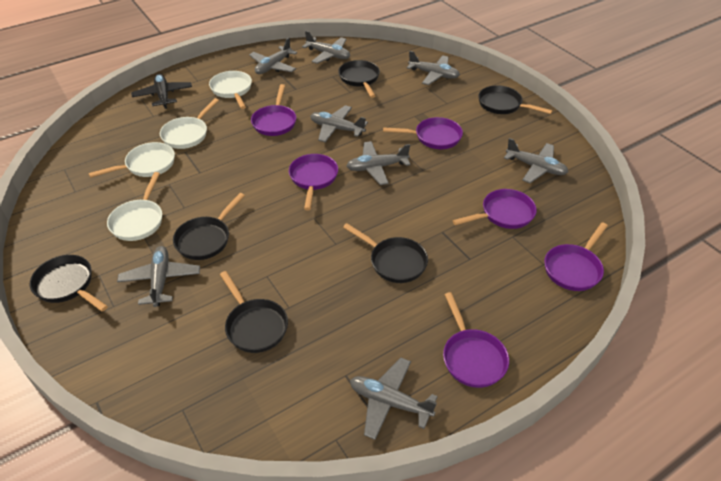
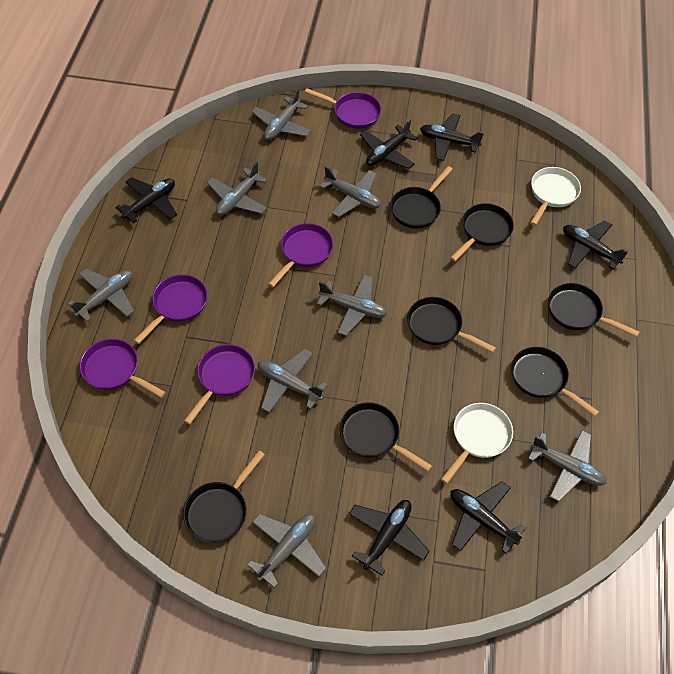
black pan: 6 -> 7
black plane: 1 -> 6
purple pan: 6 -> 5
white pan: 4 -> 2

